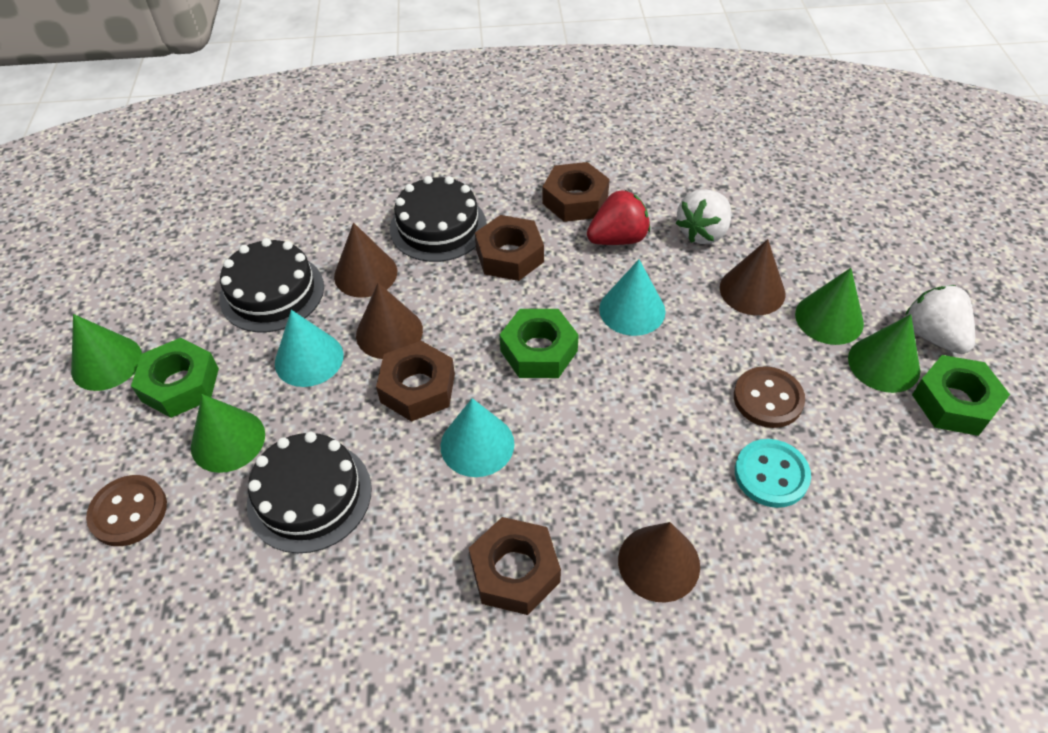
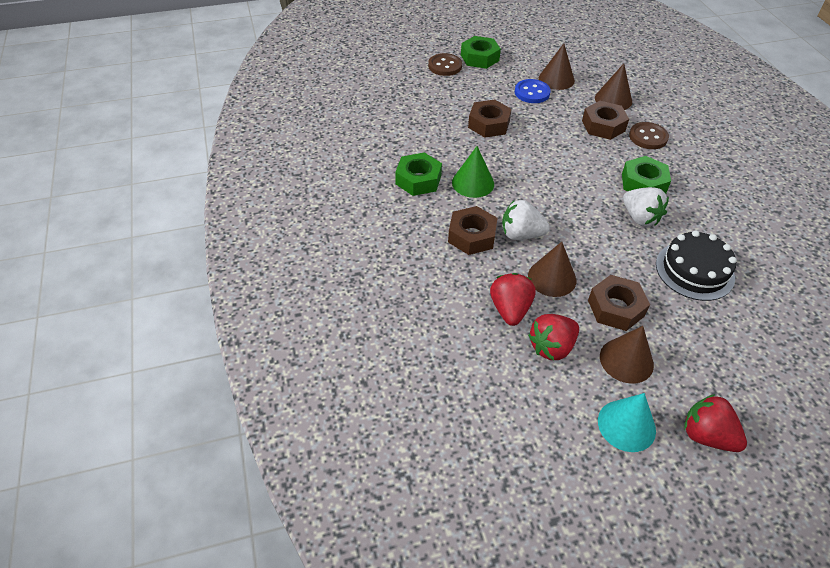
black cake: 3 -> 1
blue button: 0 -> 1
green cone: 4 -> 1
red strawberry: 1 -> 3
turquoise button: 1 -> 0
turquoise cone: 3 -> 1

